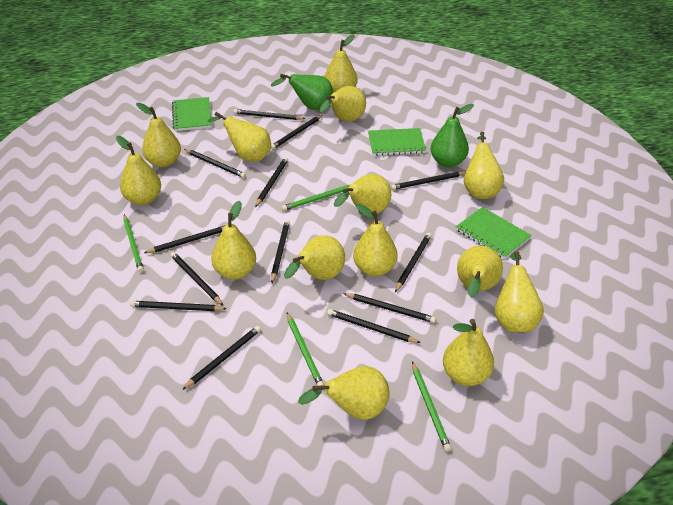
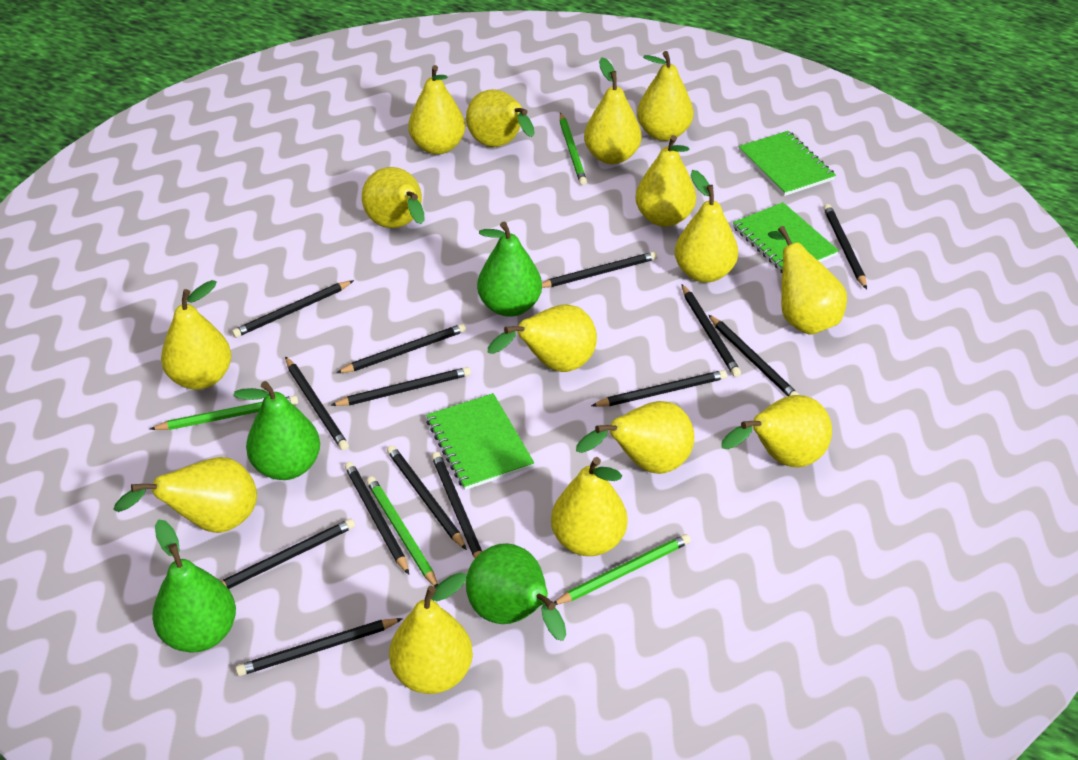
black pencil: 13 -> 14
green pear: 2 -> 4
yellow pear: 14 -> 15

